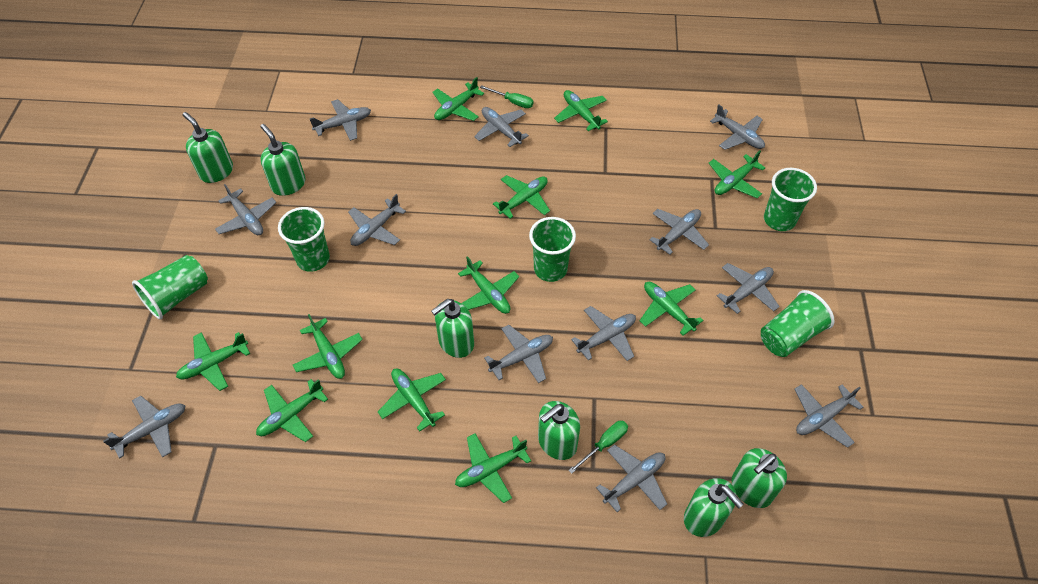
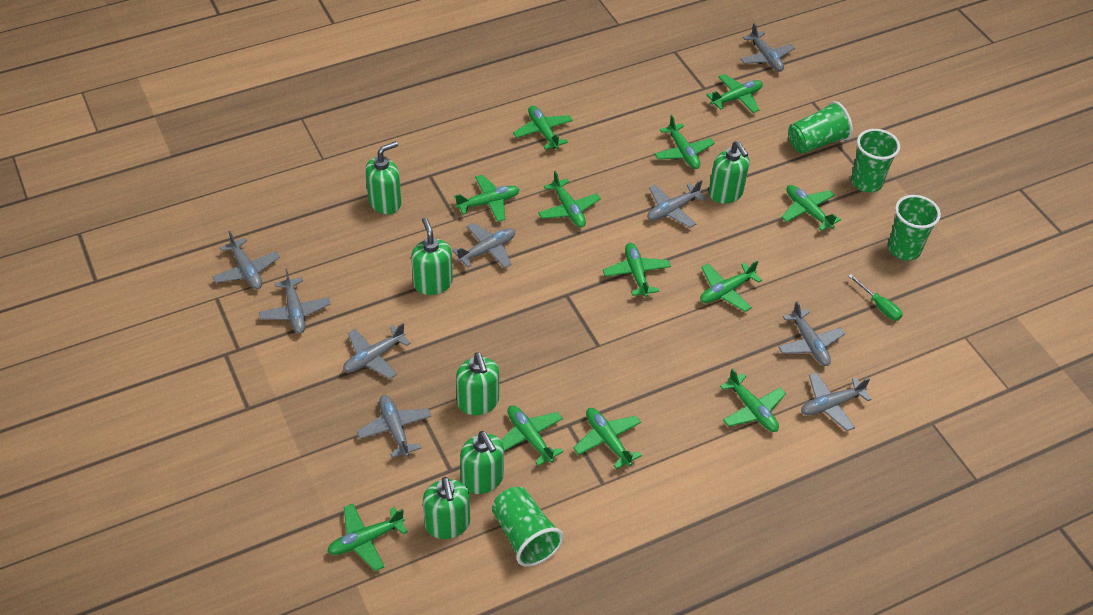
green cup: 5 -> 4
green plane: 11 -> 12
green screwdriver: 2 -> 1
grey plane: 12 -> 9

